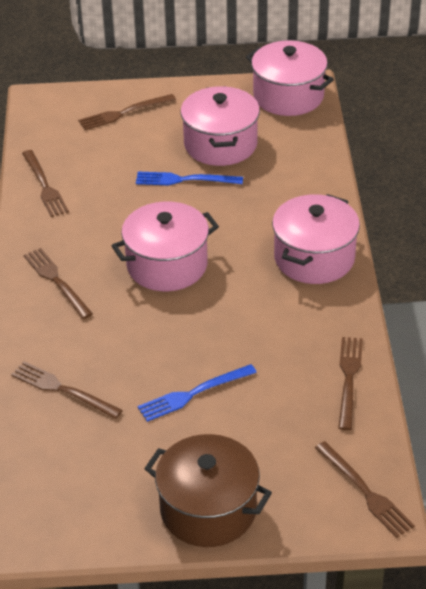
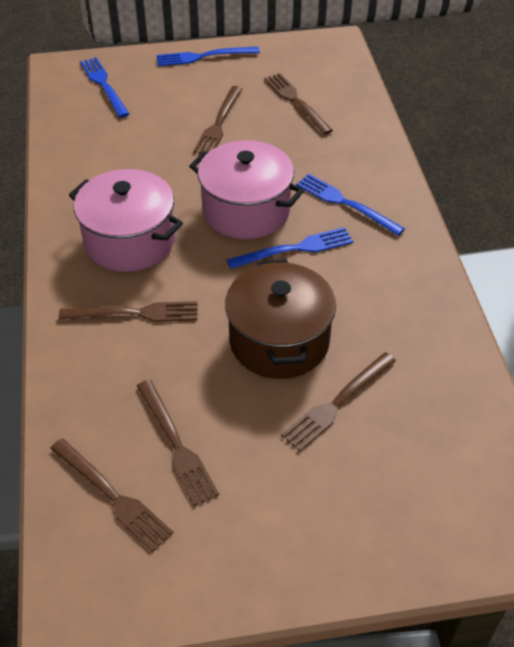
blue fork: 2 -> 4
pink pot: 4 -> 2

